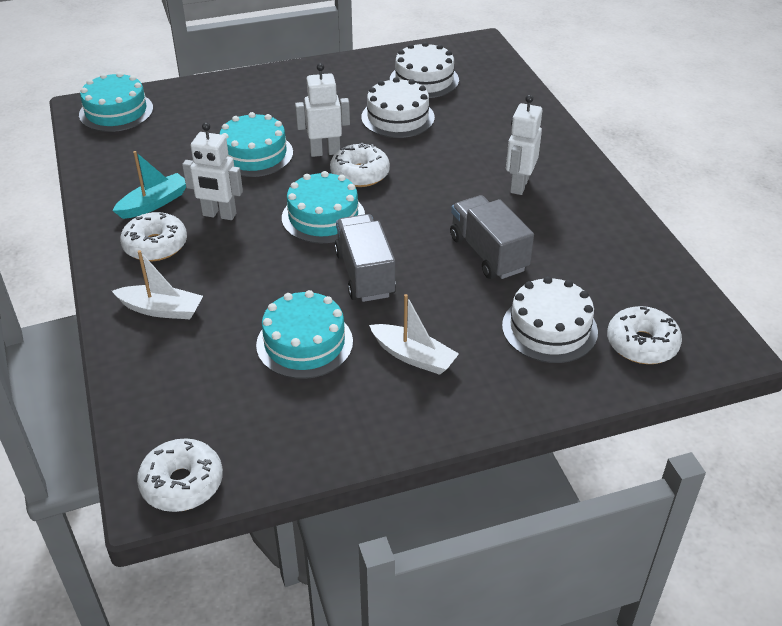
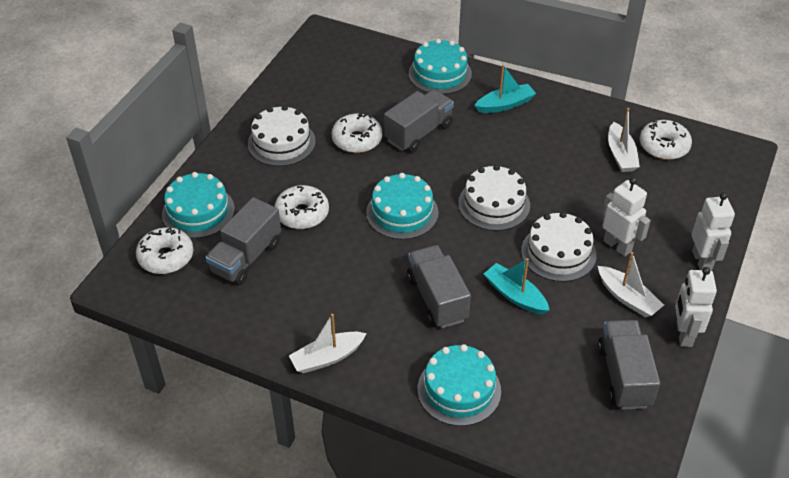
grey truck: 2 -> 4
turquoise boat: 1 -> 2
white boat: 2 -> 3

